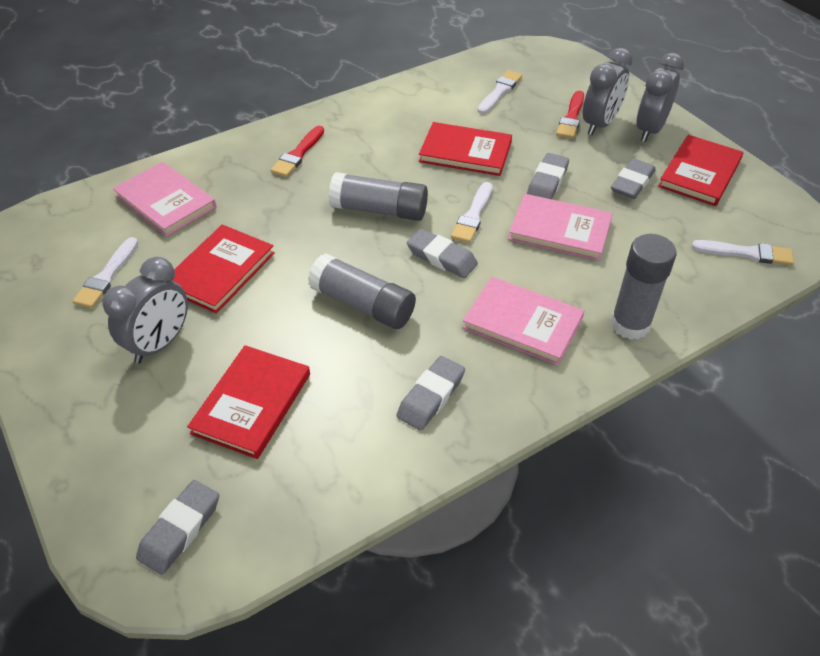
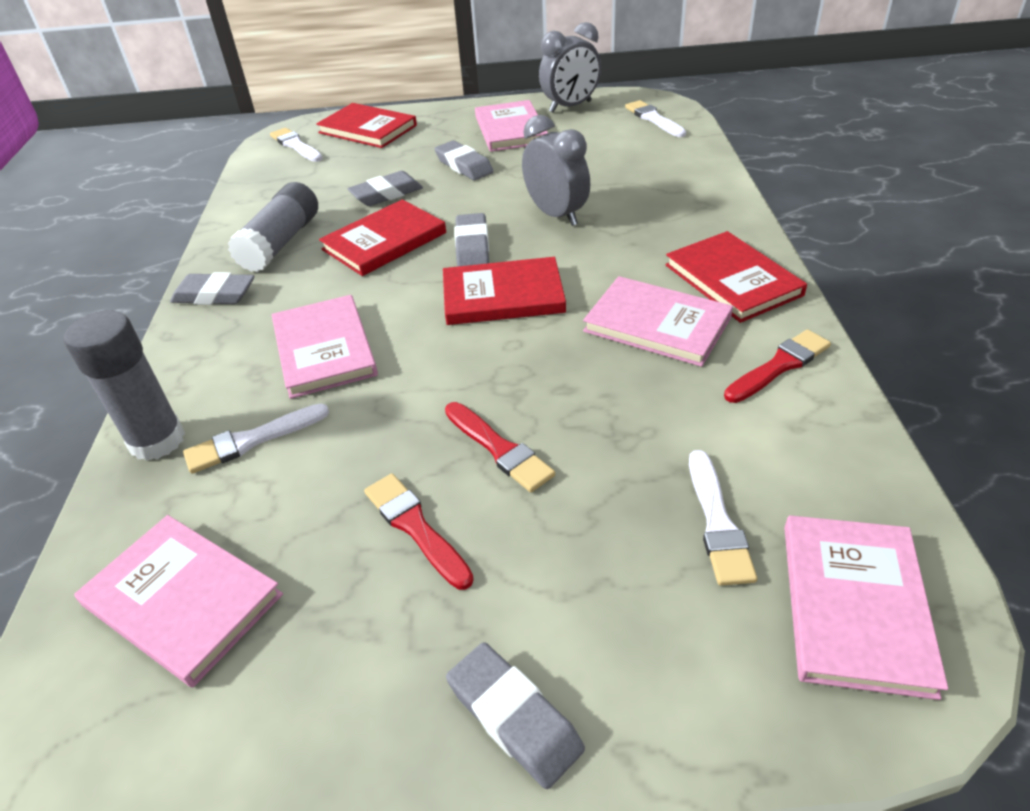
grey clock: 3 -> 2
grey glue stick: 3 -> 2
pink book: 3 -> 5
red brush: 2 -> 3

